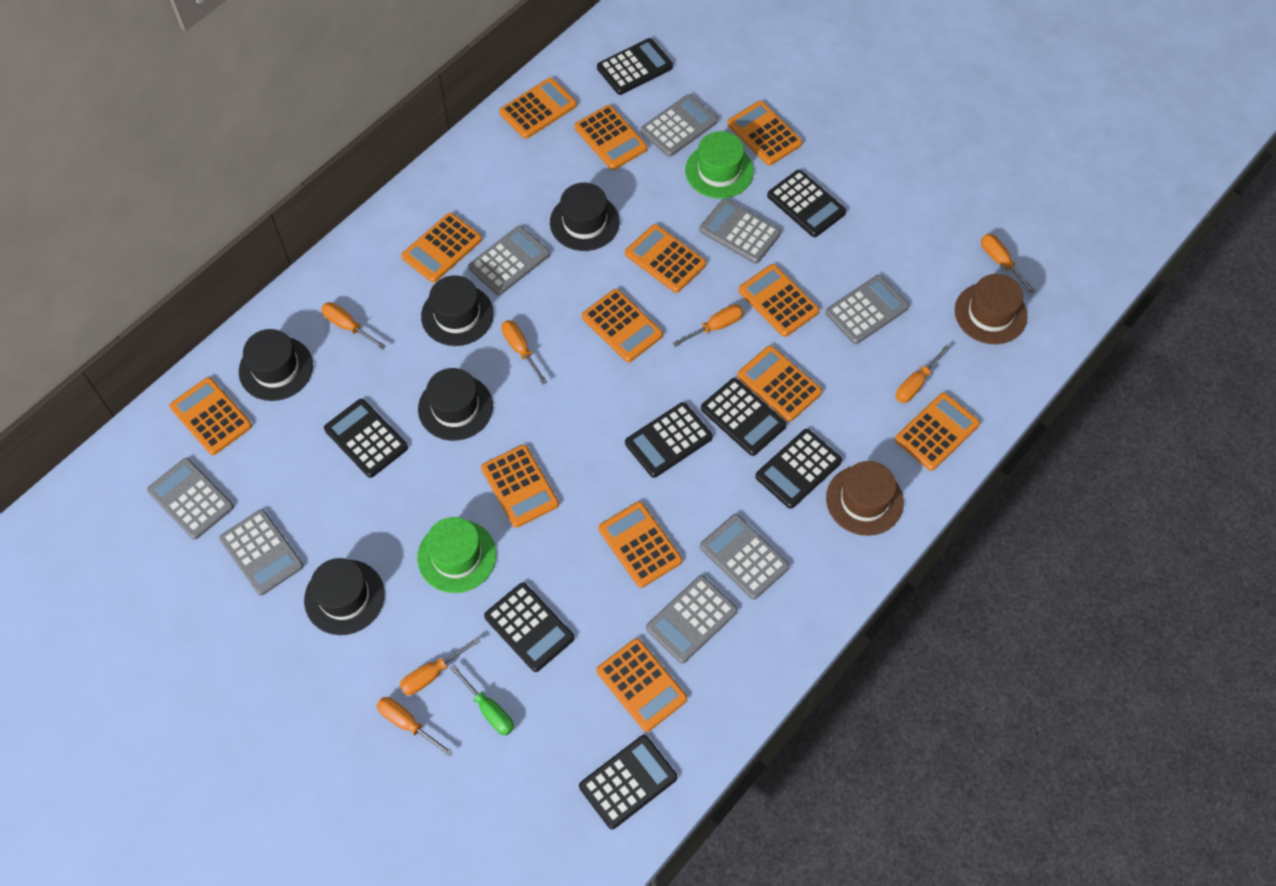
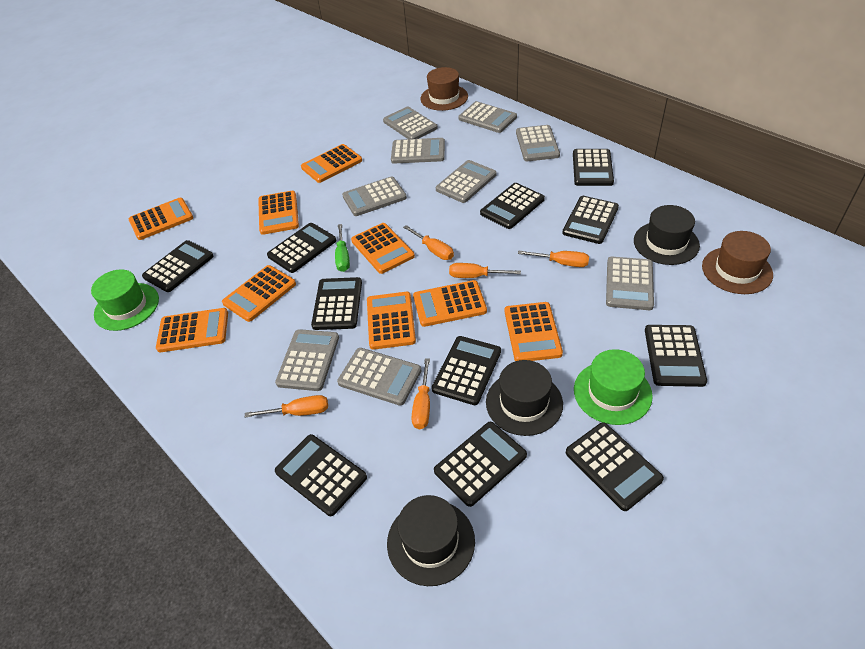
black calculator: 8 -> 11
black hat: 5 -> 3
grey calculator: 8 -> 9
orange calculator: 13 -> 9
orange screwdriver: 7 -> 5

